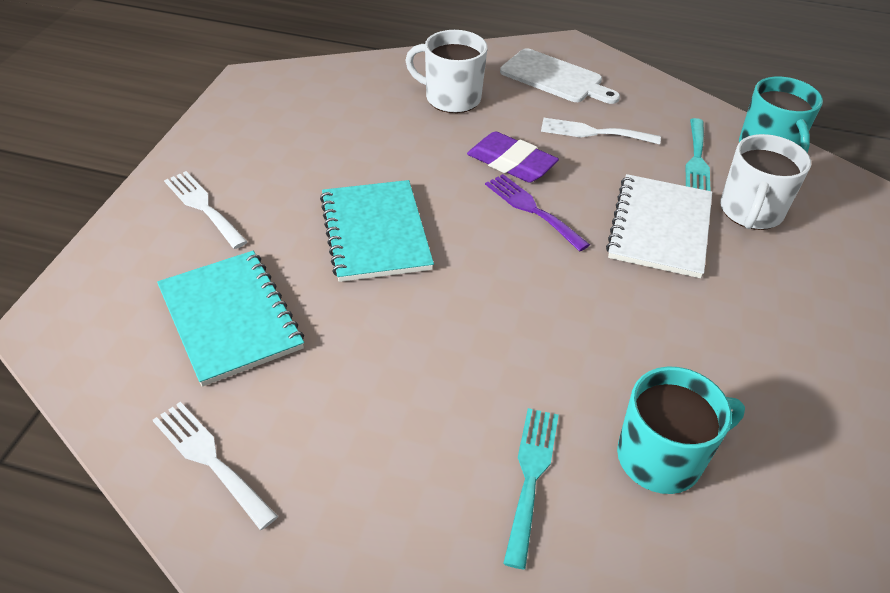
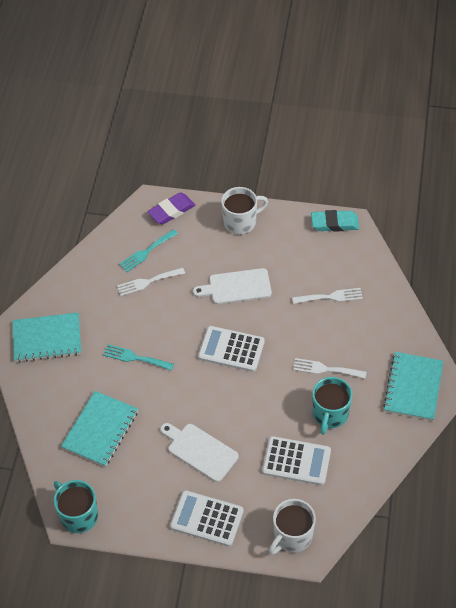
purple fork: 1 -> 0
turquoise eraser: 0 -> 1
turquoise notebook: 2 -> 3
white calculator: 0 -> 3
white cutting board: 1 -> 2
white notebook: 1 -> 0

